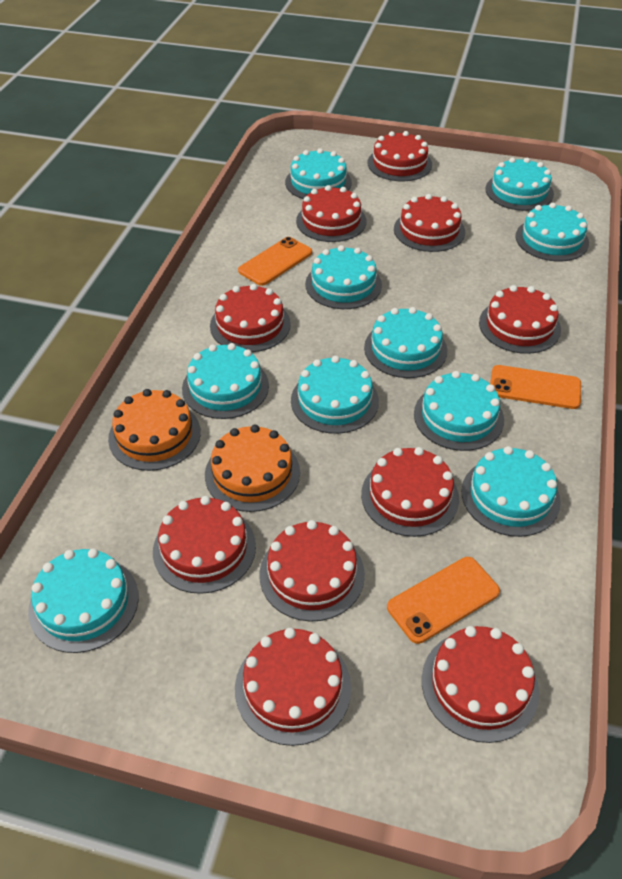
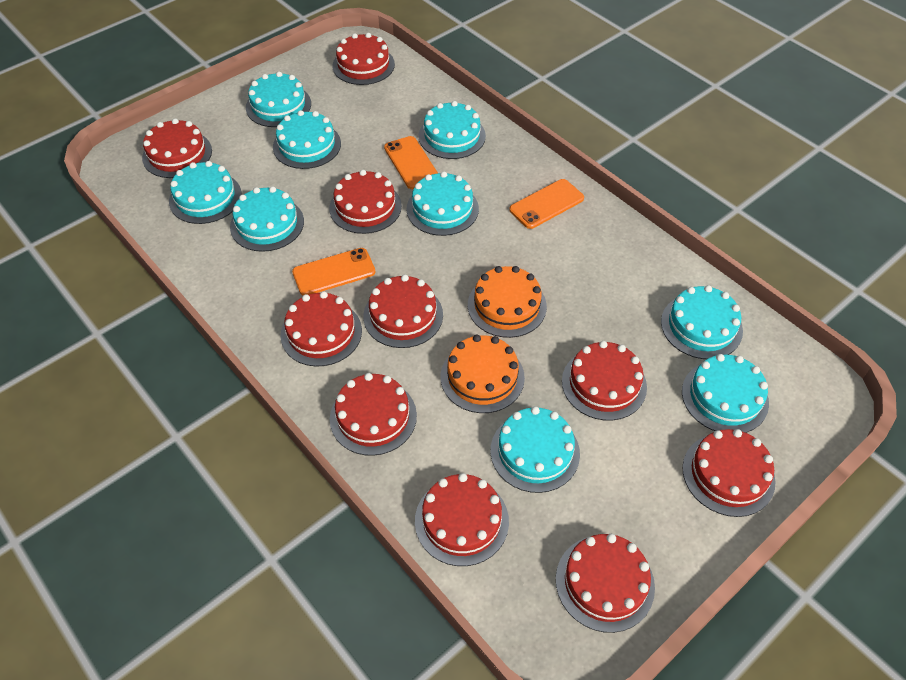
turquoise cake: 10 -> 9

